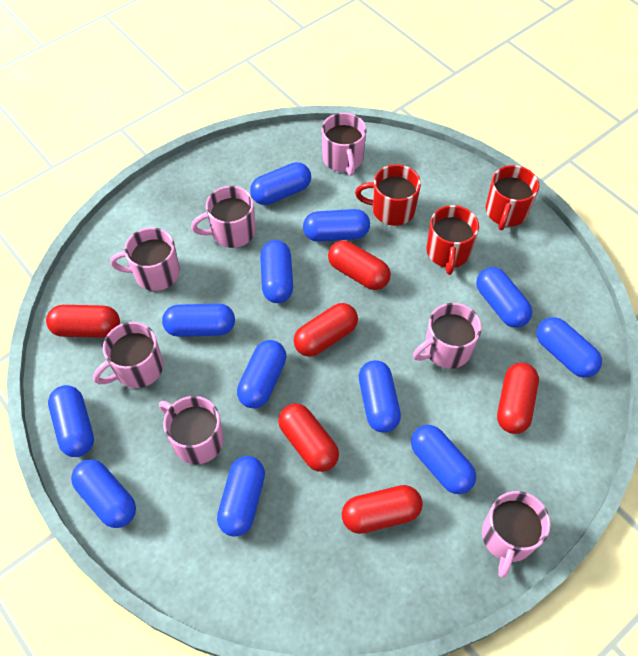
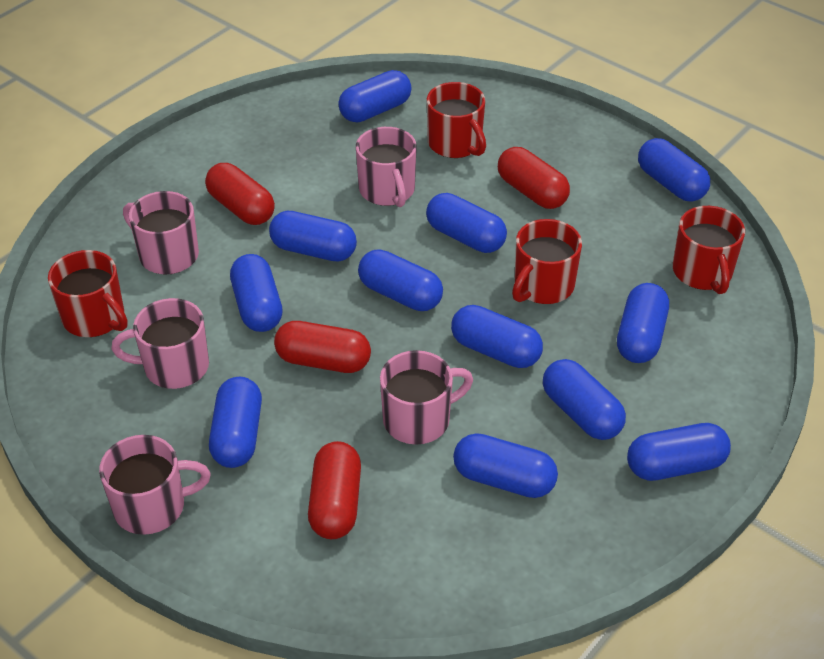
pink mug: 7 -> 5
red capsule: 6 -> 4
red mug: 3 -> 4

